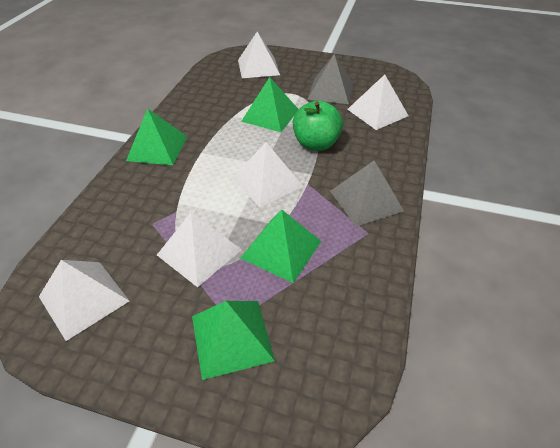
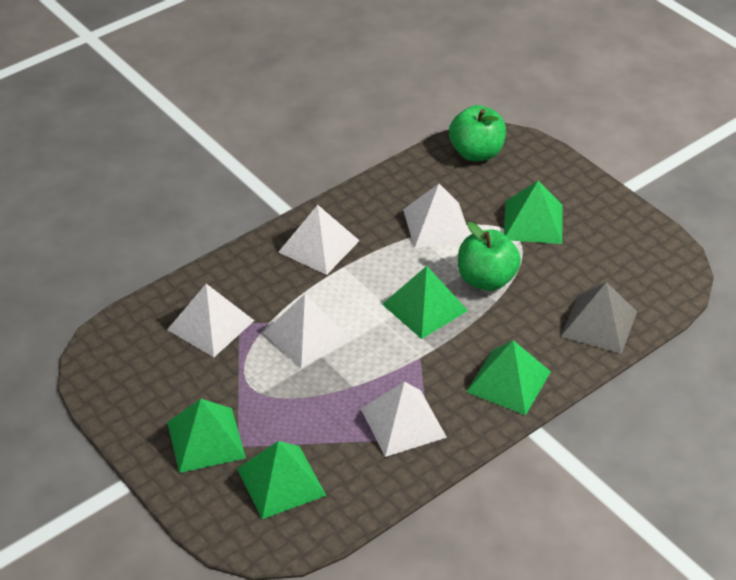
green apple: 1 -> 2
green pyramid: 4 -> 5
grey pyramid: 2 -> 1

